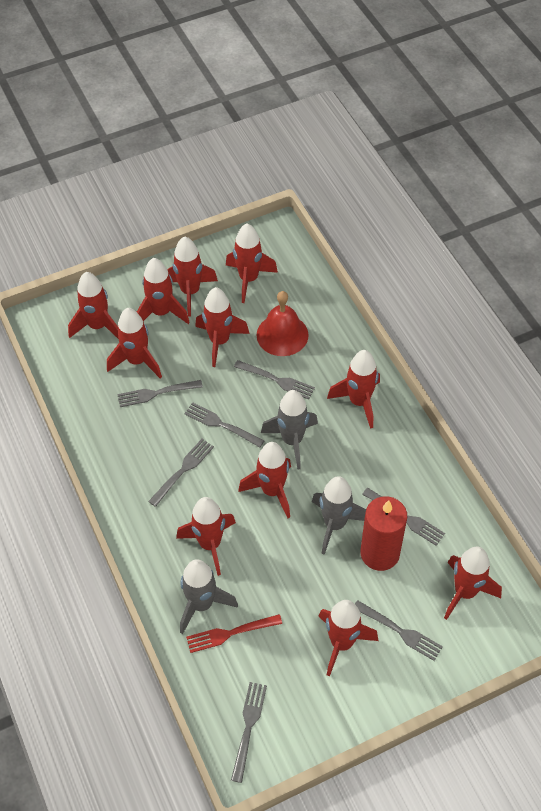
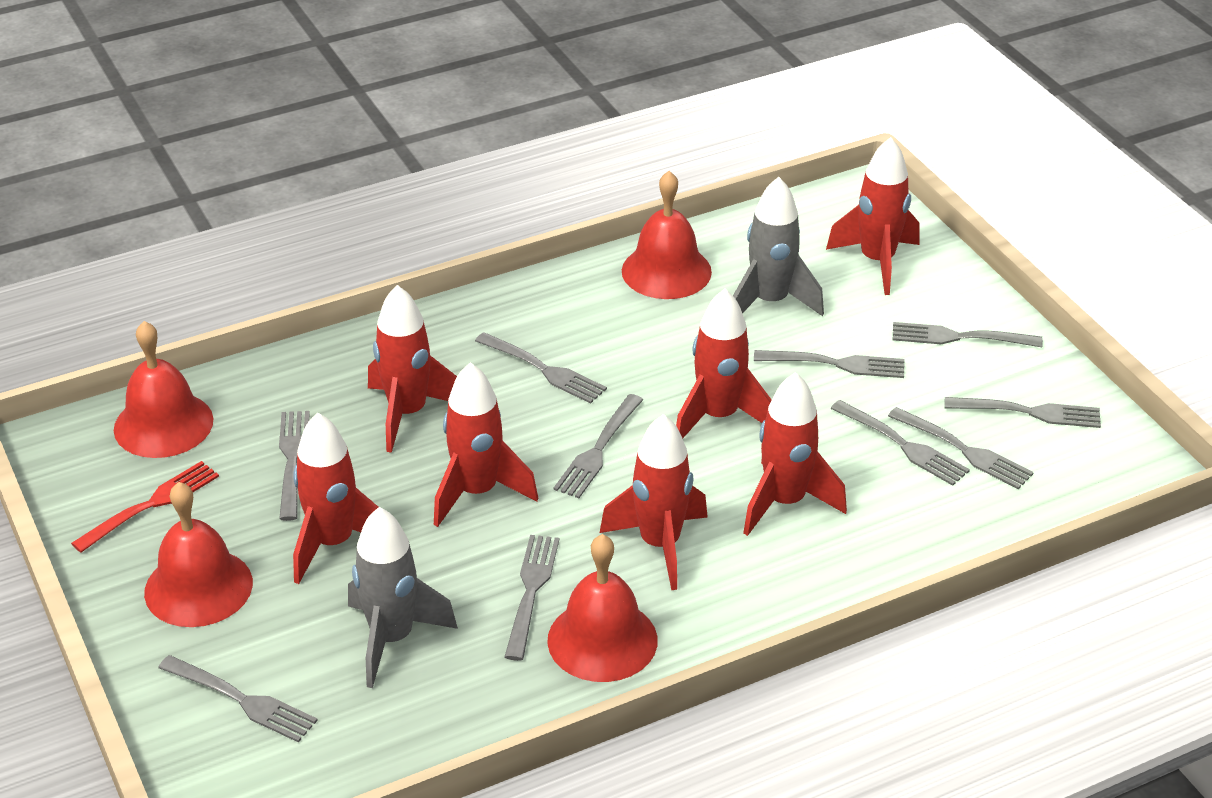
grey fork: 7 -> 10
grey rocket: 3 -> 2
red bell: 1 -> 4
red candle: 1 -> 0
red rocket: 11 -> 7

